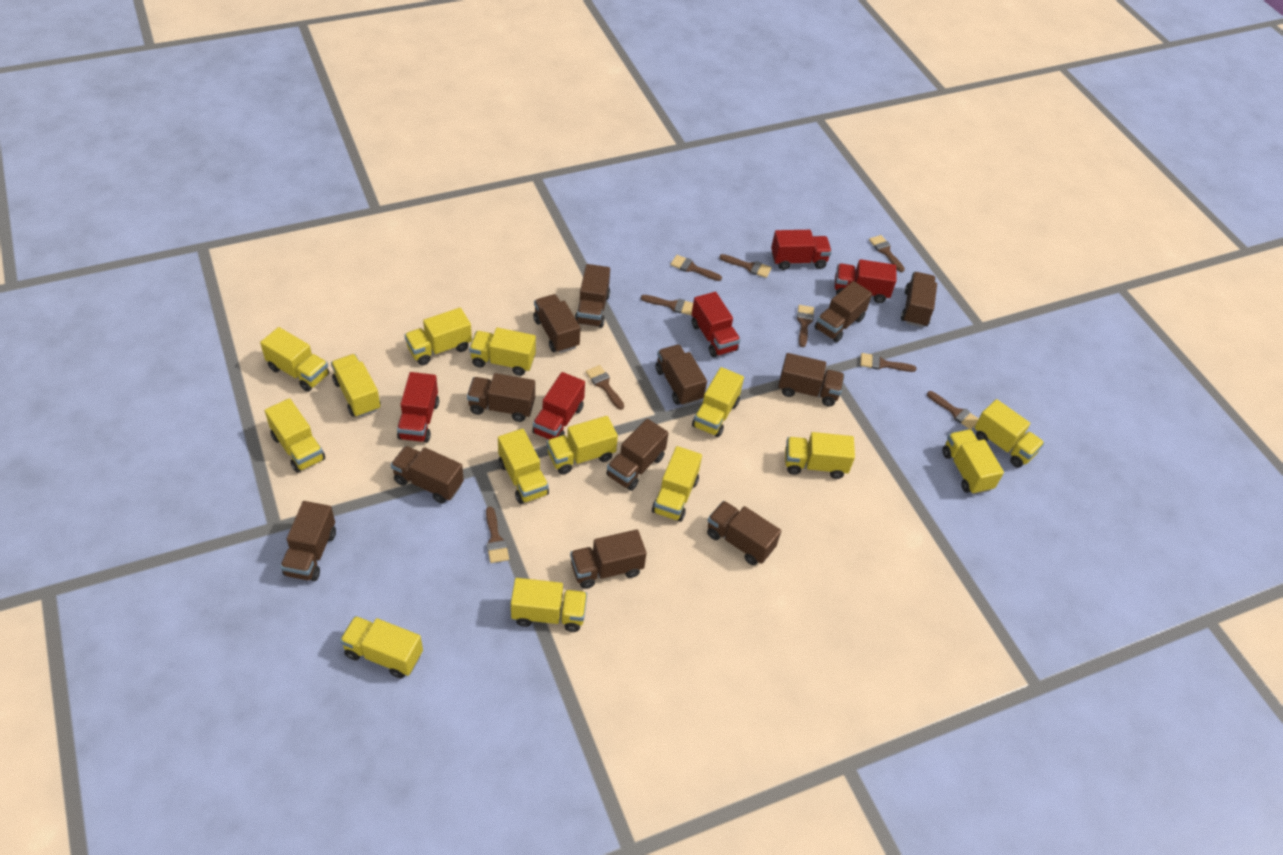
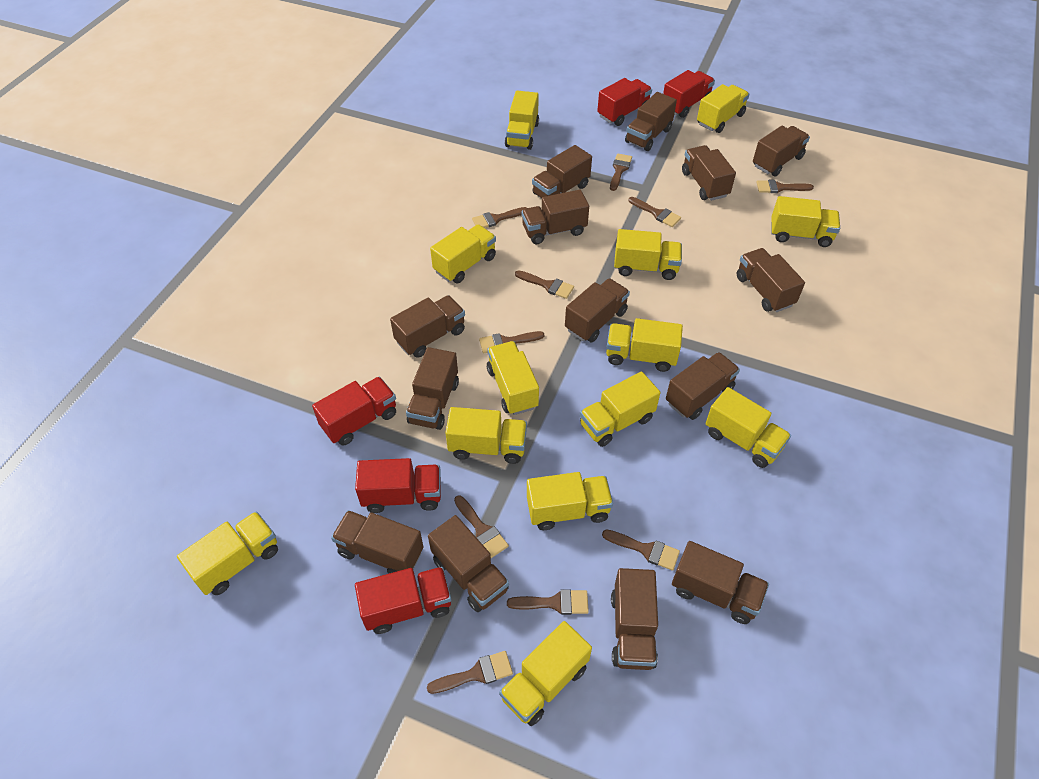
brown brush: 9 -> 10
brown truck: 12 -> 14
yellow truck: 14 -> 13

